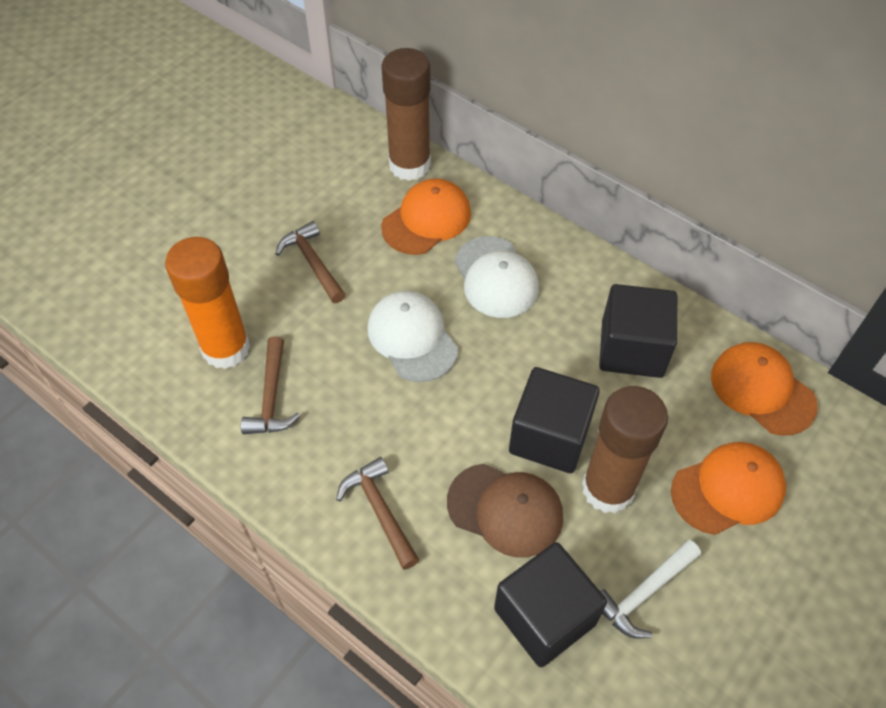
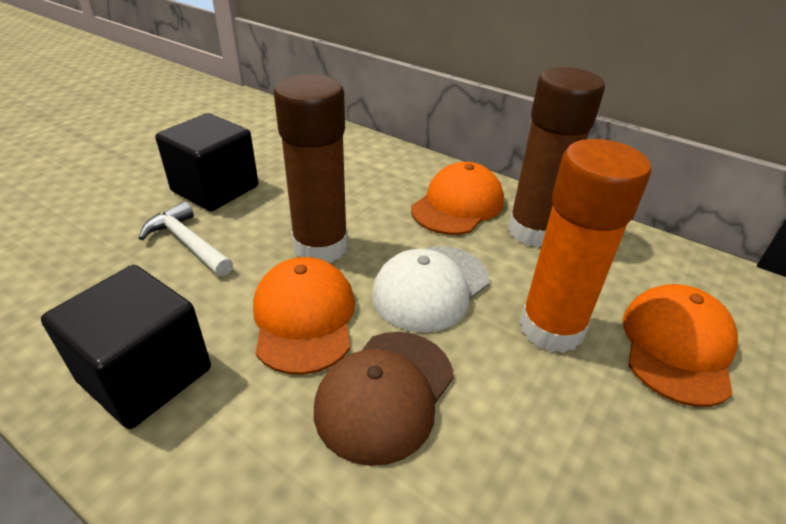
black cube: 3 -> 2
brown hammer: 3 -> 0
white cap: 2 -> 1

